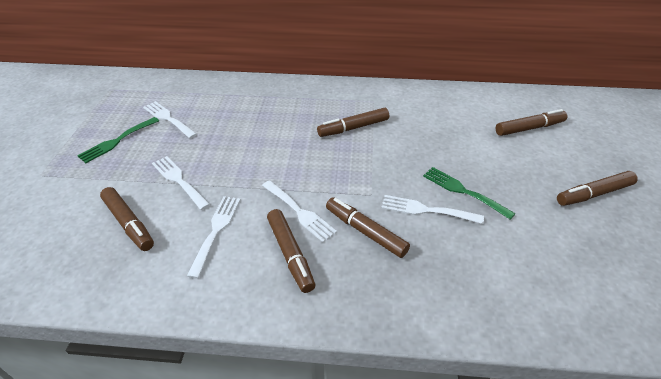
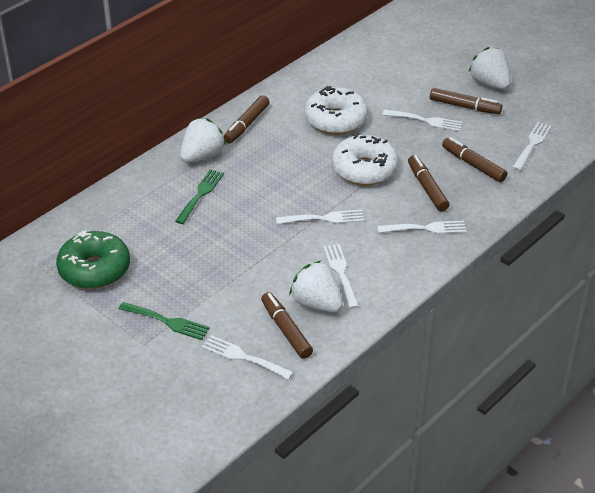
brown marker: 6 -> 5
green donut: 0 -> 1
white donut: 0 -> 2
white fork: 5 -> 6
white strawberry: 0 -> 3

